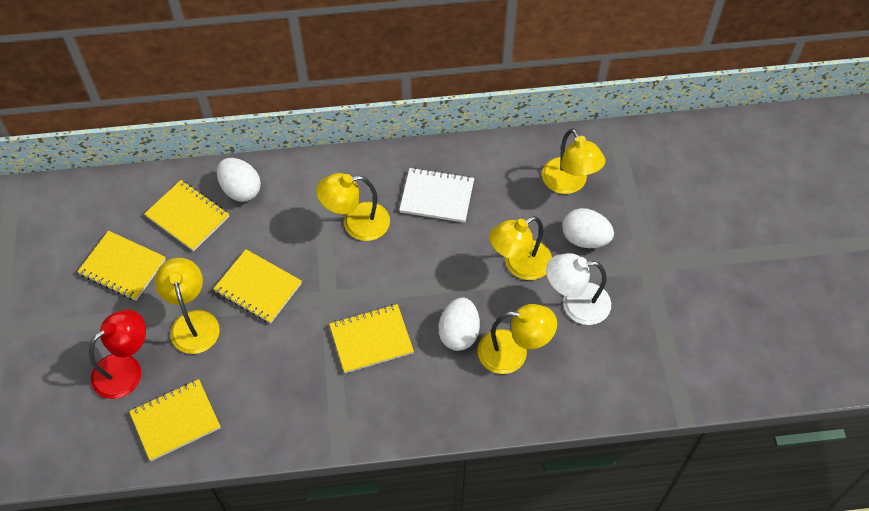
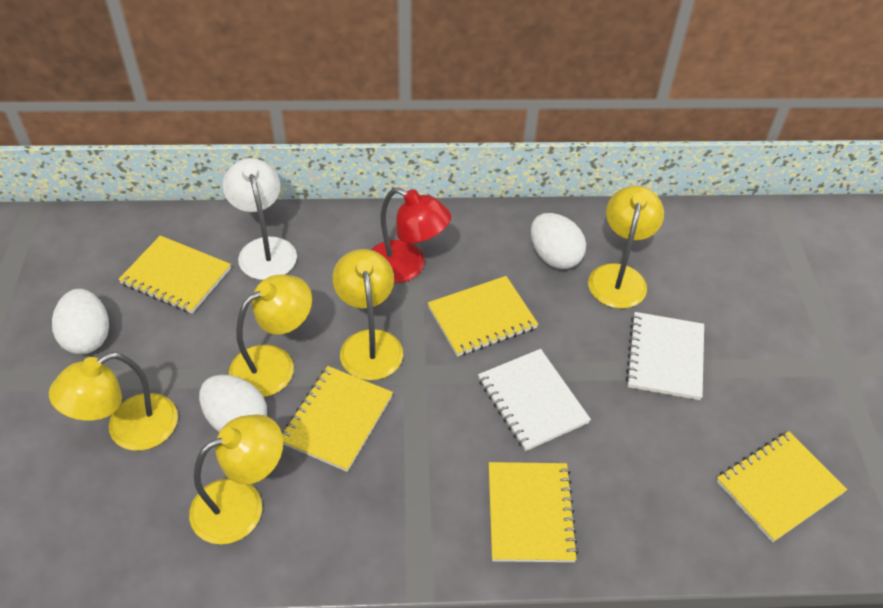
white notebook: 1 -> 2

